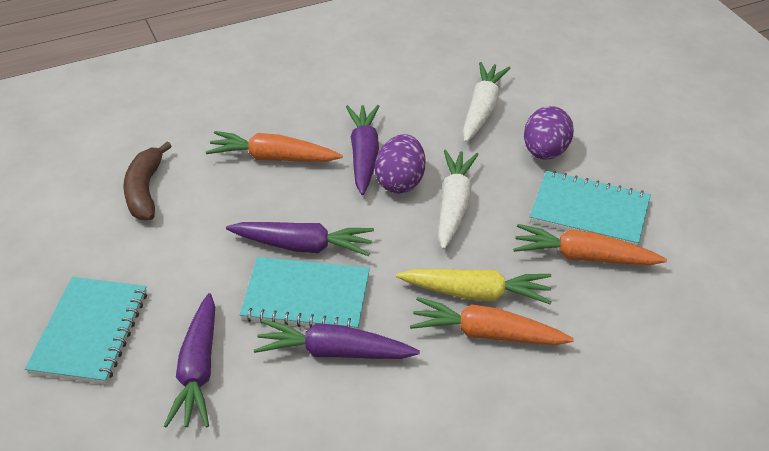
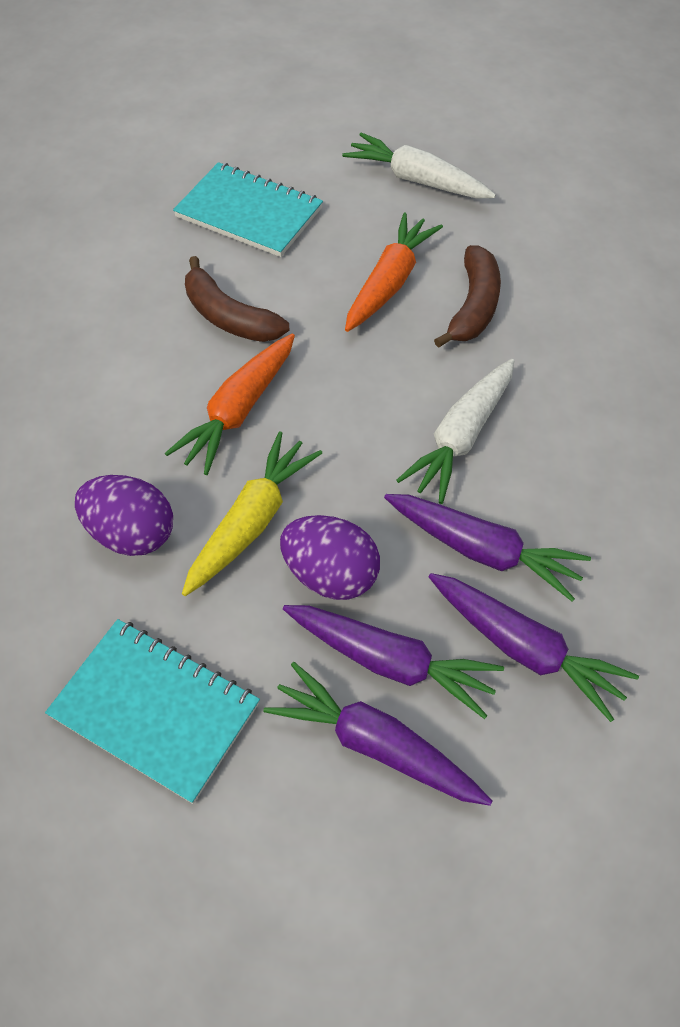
brown banana: 1 -> 2
orange carrot: 3 -> 2
turquoise notebook: 3 -> 2

